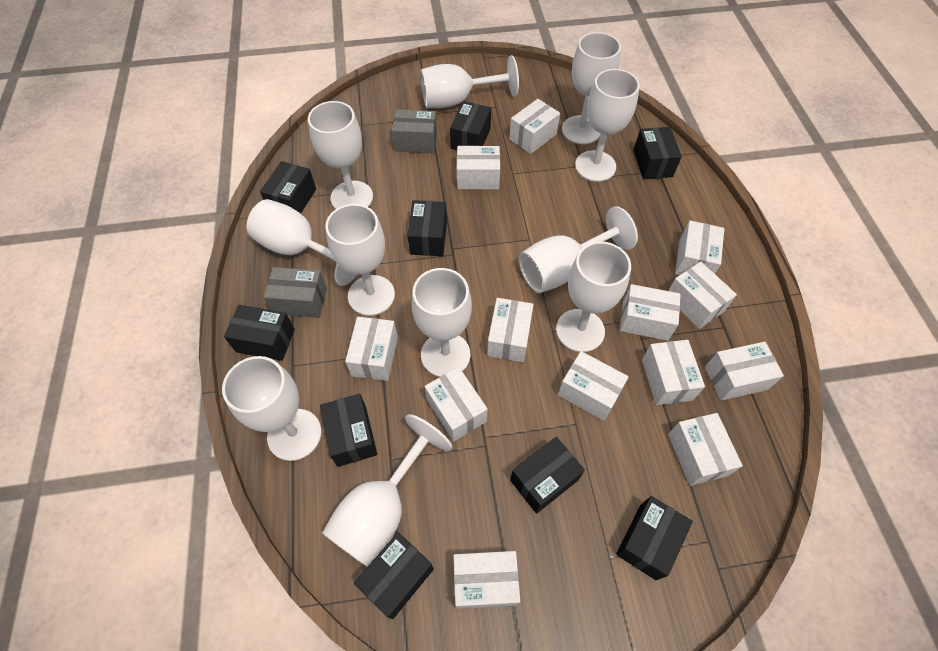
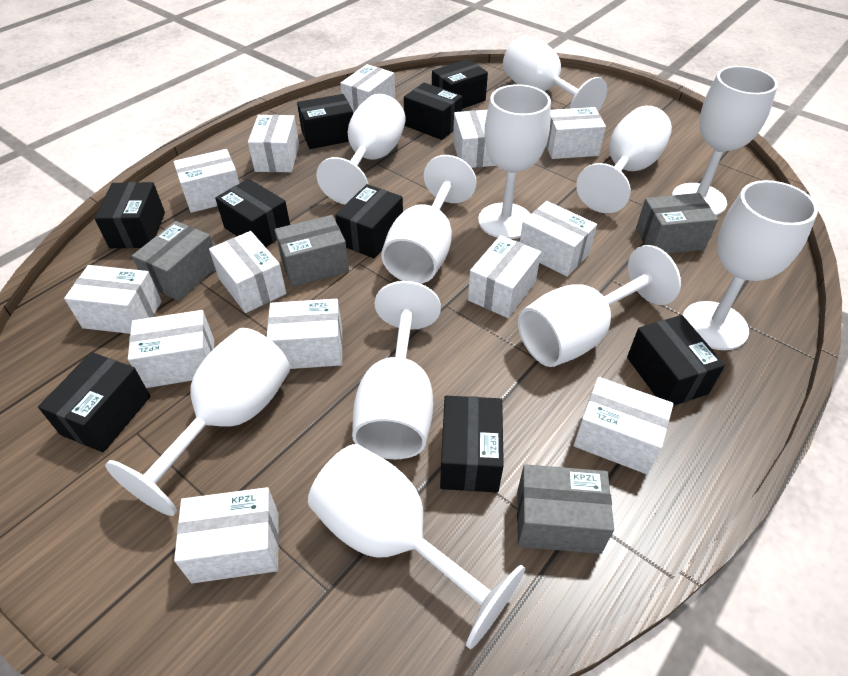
grey box: 2 -> 4

